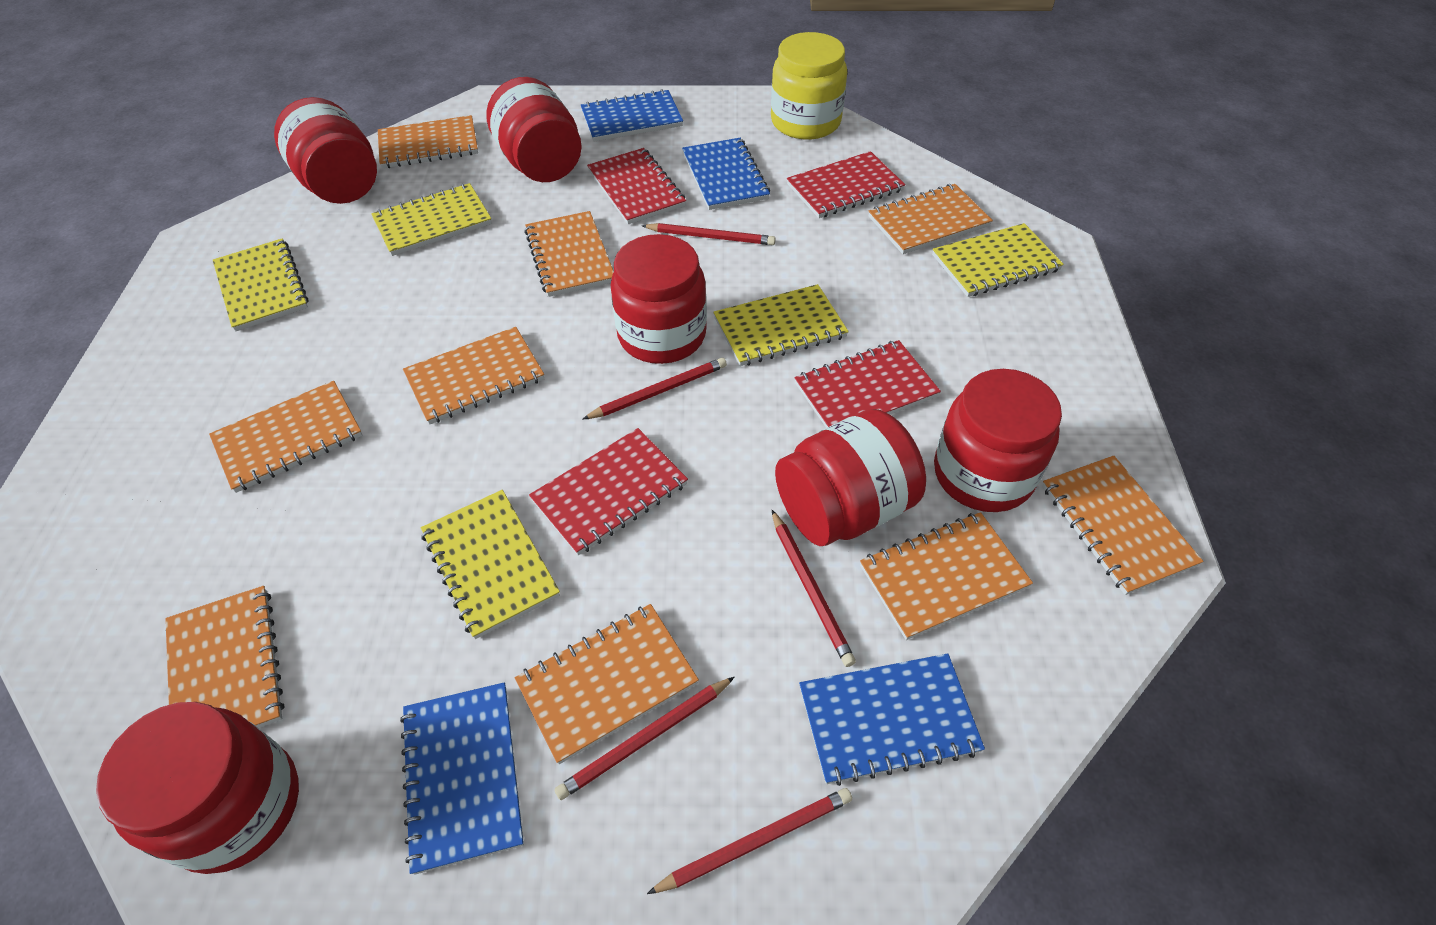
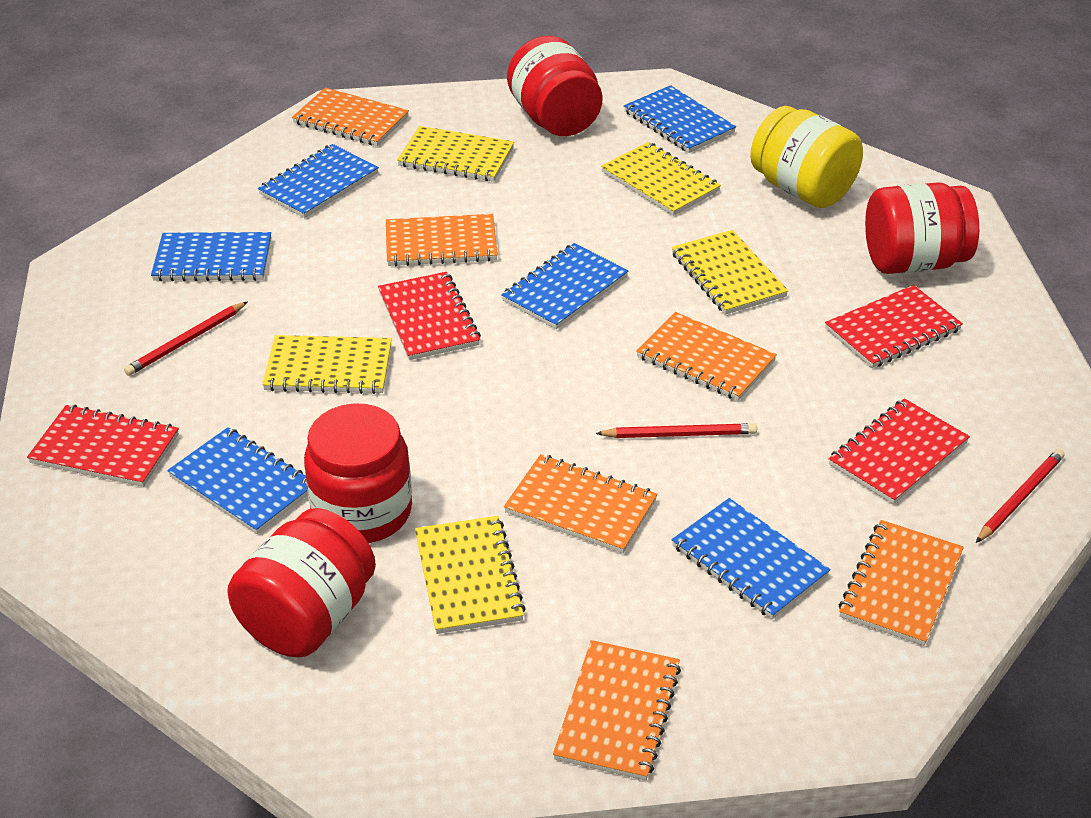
blue notebook: 4 -> 6
orange notebook: 9 -> 6
red jar: 6 -> 4
red pencil: 5 -> 3

